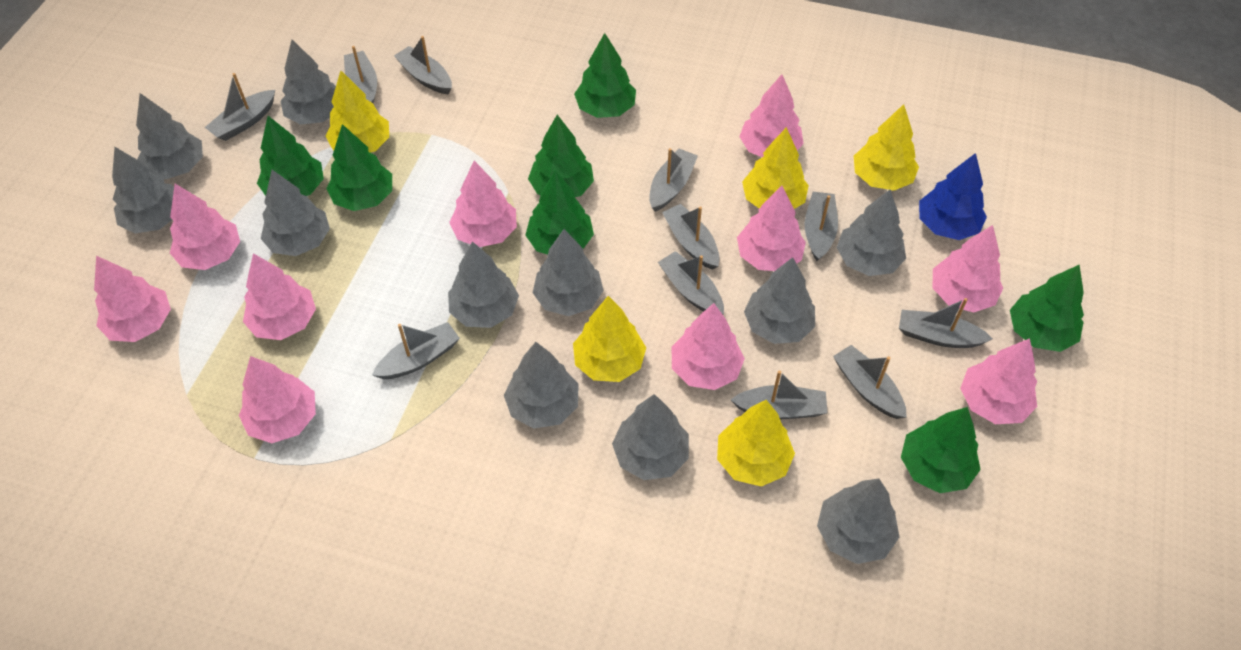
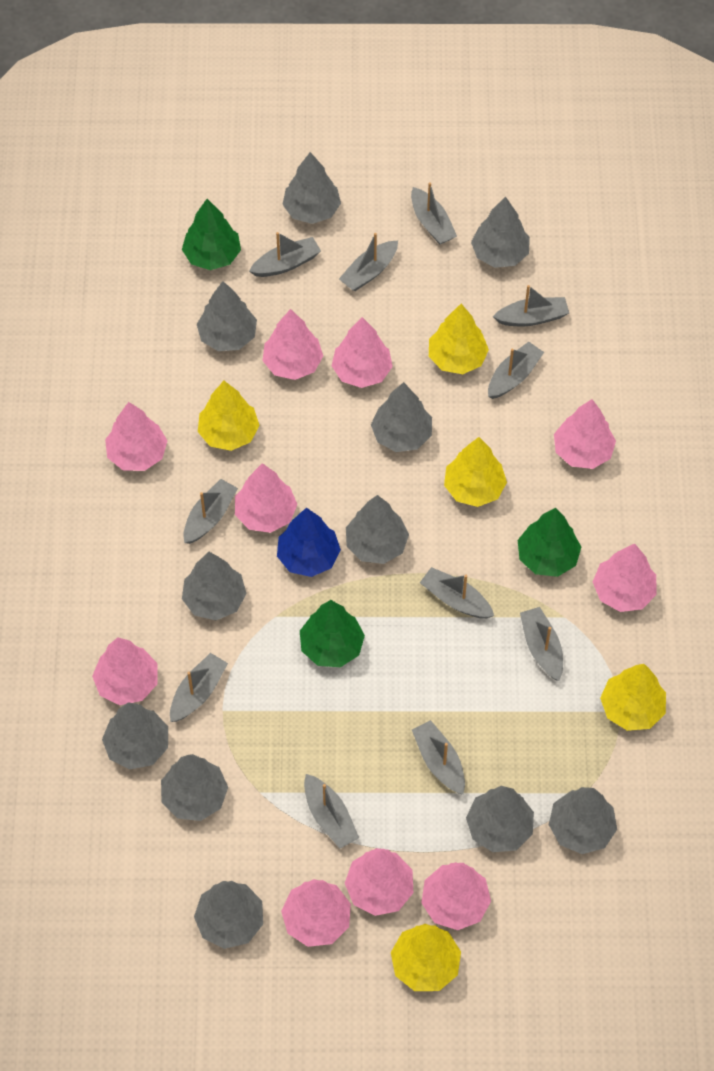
green tree: 7 -> 3

